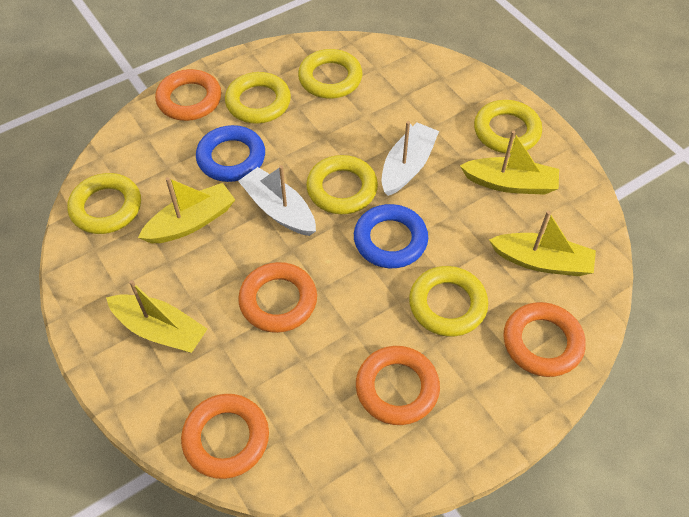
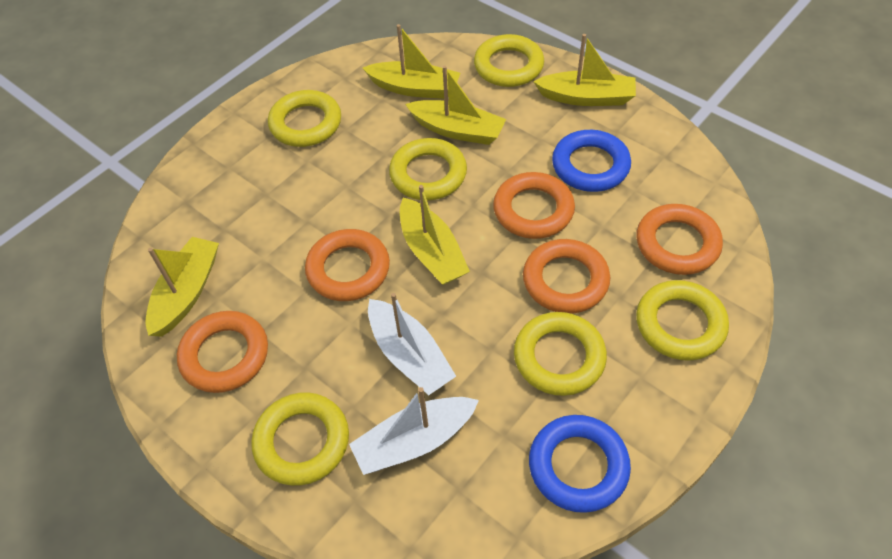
yellow boat: 4 -> 5

